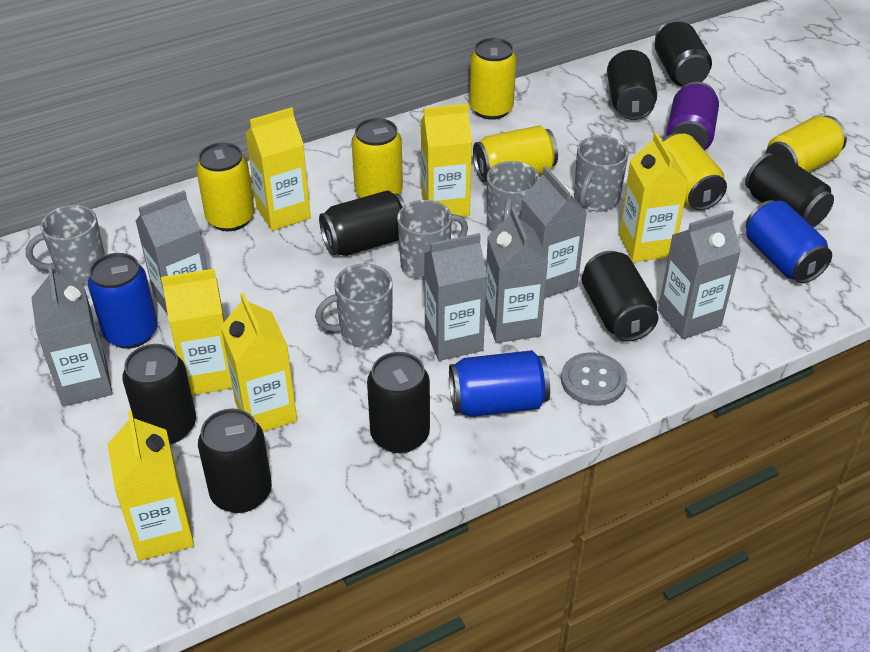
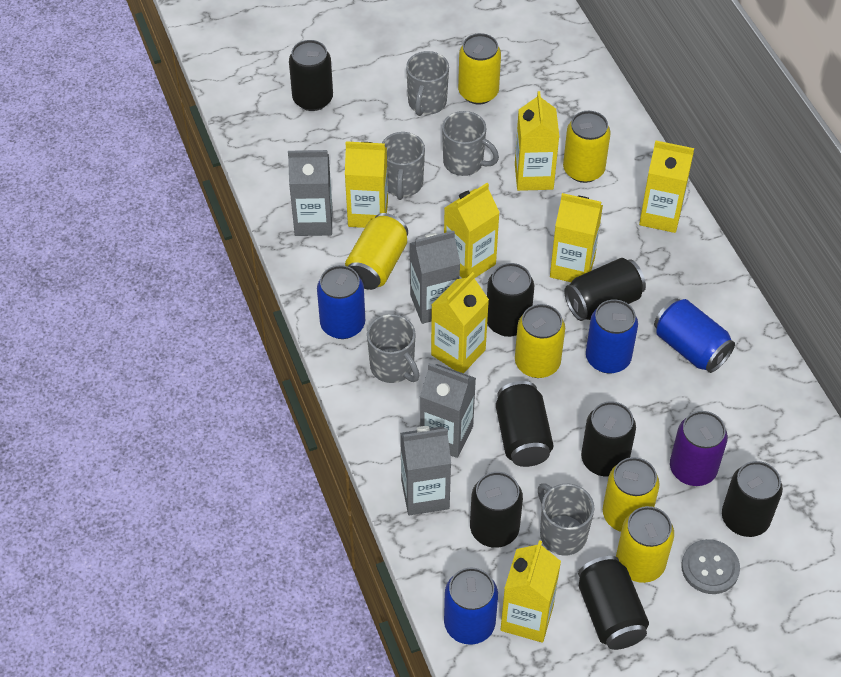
blue can: 3 -> 4
grey carton: 6 -> 4
yellow carton: 6 -> 7

